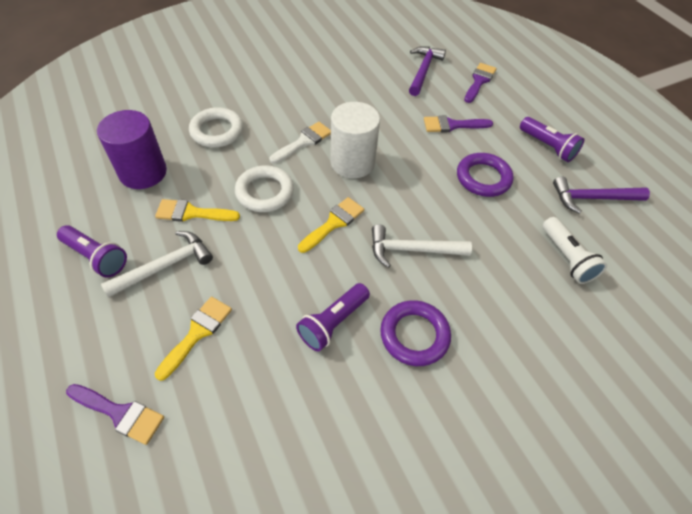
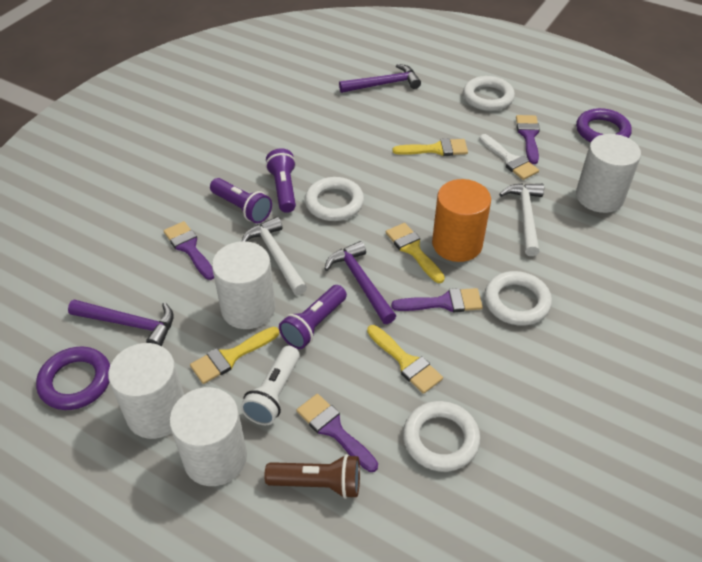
brown flashlight: 0 -> 1
orange cylinder: 0 -> 1
purple brush: 3 -> 4
purple cylinder: 1 -> 0
purple hammer: 2 -> 3
white cylinder: 1 -> 4
white ring: 2 -> 4
yellow brush: 3 -> 4

